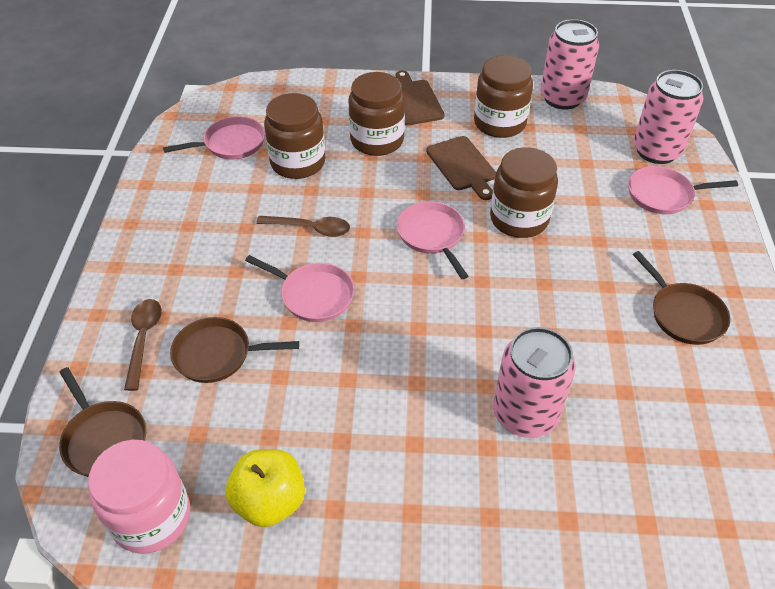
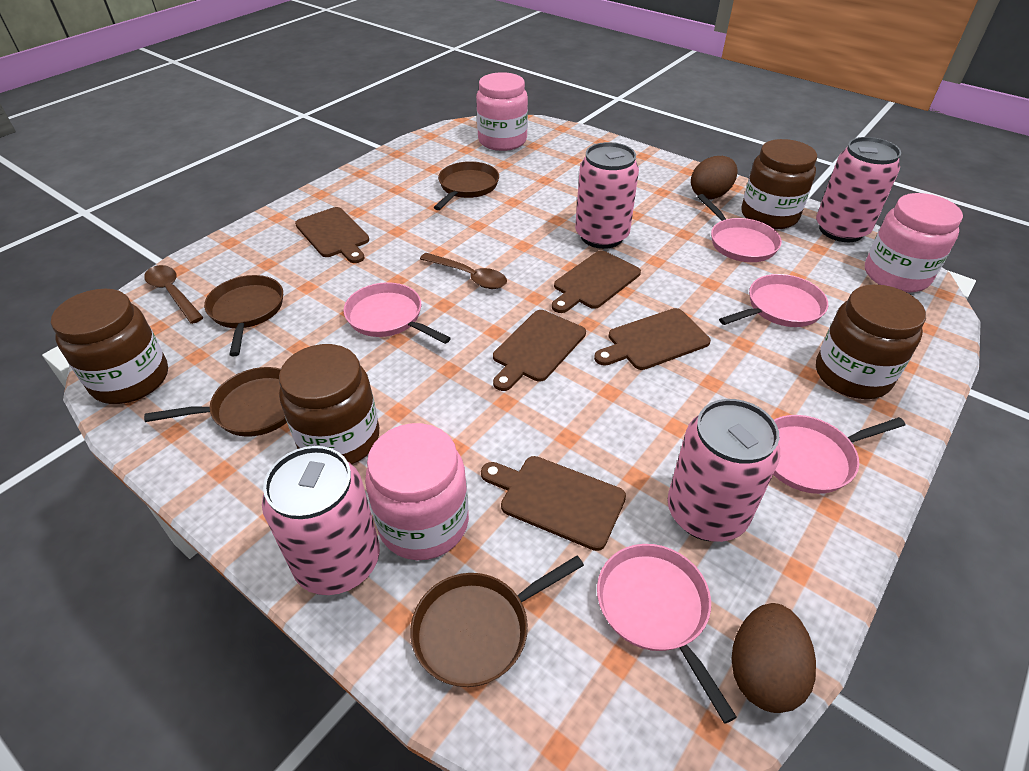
brown cutting board: 2 -> 5
brown egg: 0 -> 2
brown pan: 3 -> 4
pink can: 3 -> 4
pink jar: 1 -> 3
pink pan: 4 -> 5
yellow apple: 1 -> 0

